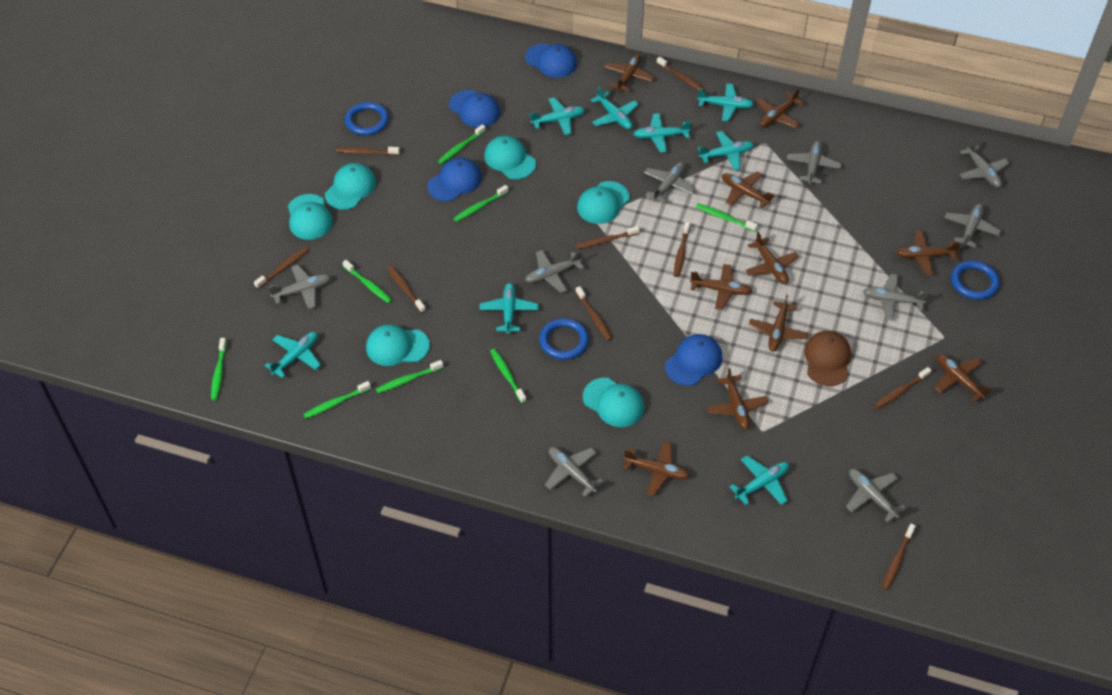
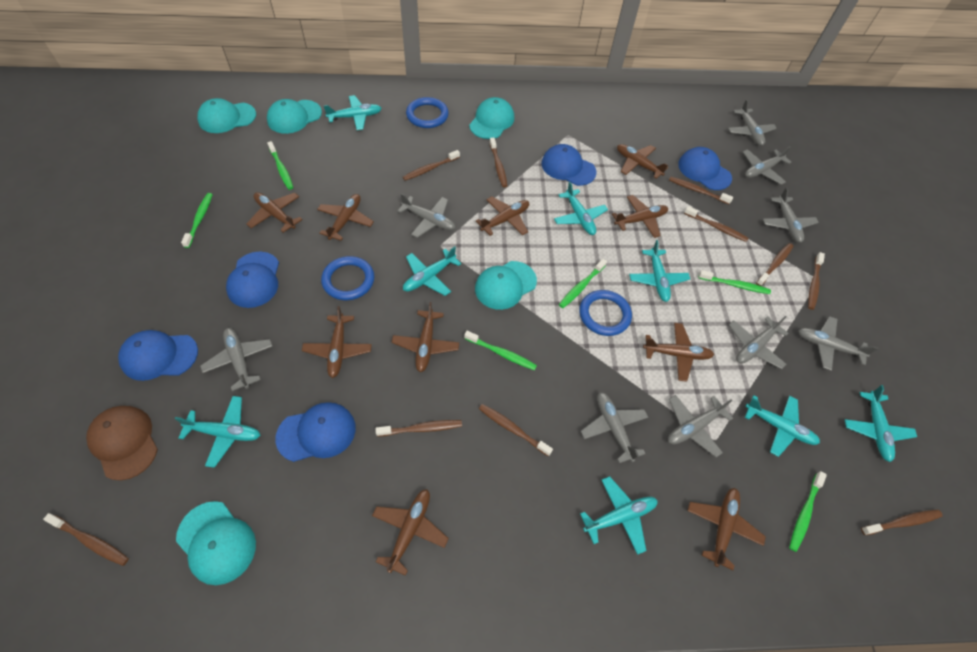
blue cap: 4 -> 5
brown toothbrush: 9 -> 10
green toothbrush: 8 -> 6
turquoise cap: 6 -> 5

